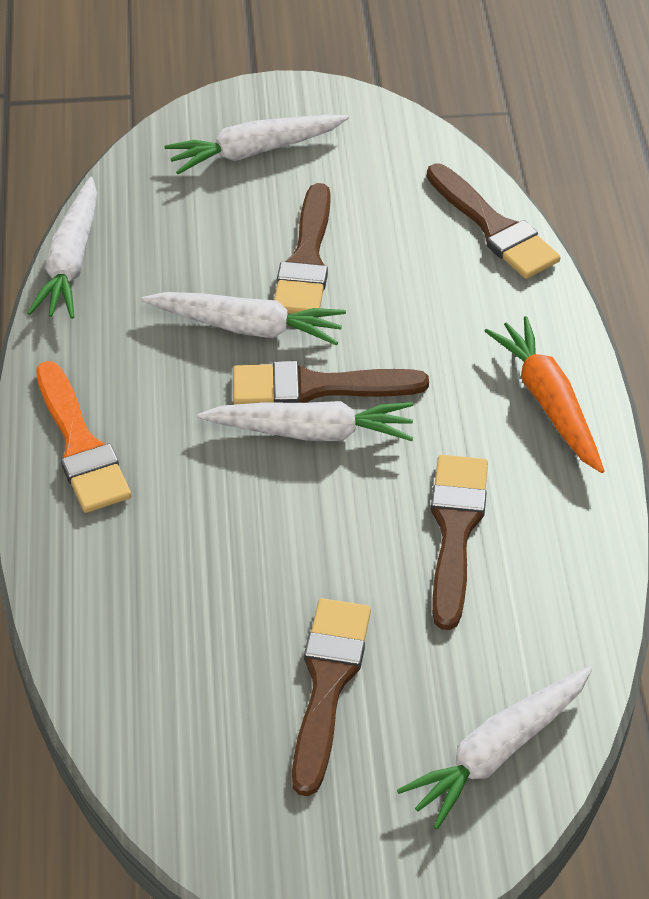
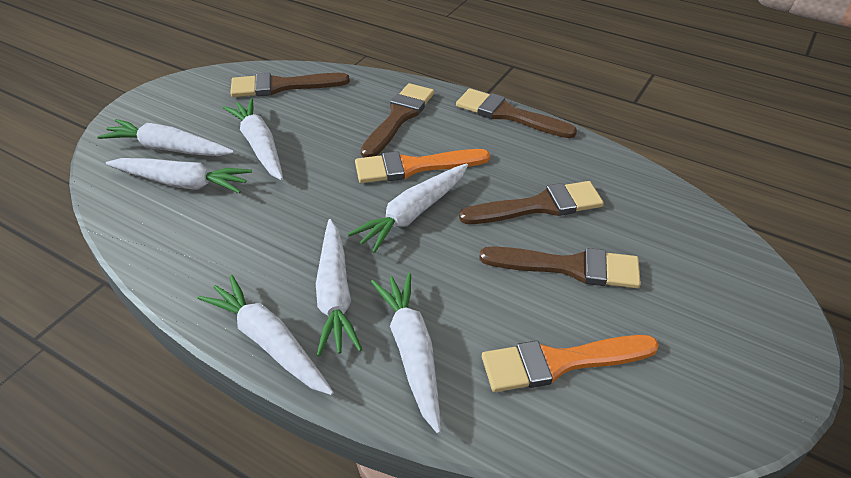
orange brush: 1 -> 2
orange carrot: 1 -> 0
white carrot: 5 -> 7

